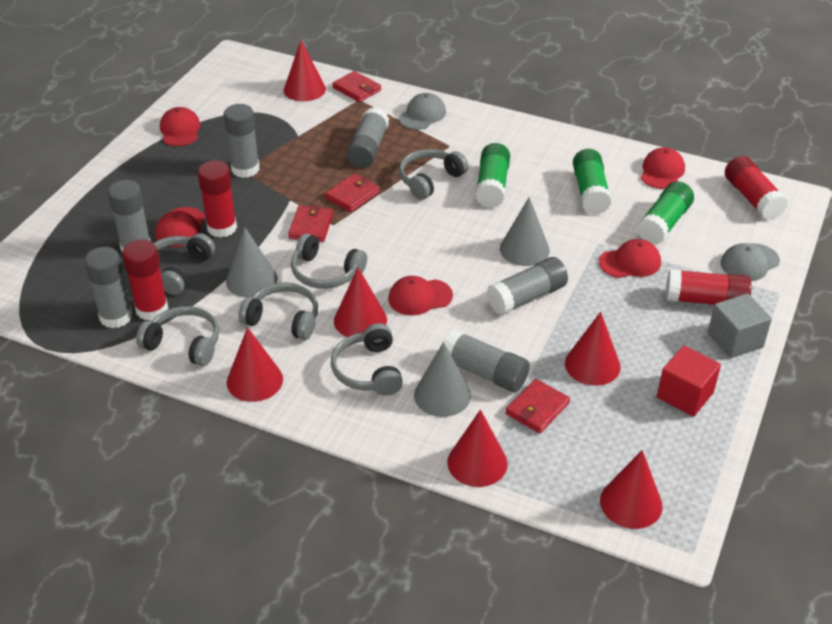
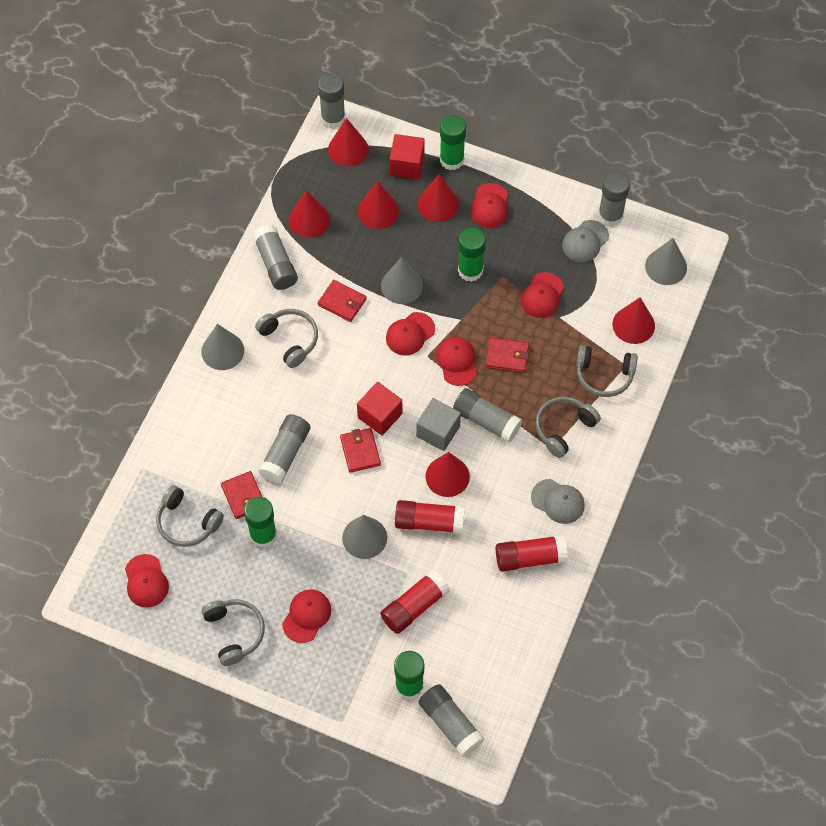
green glue stick: 3 -> 4
grey cone: 3 -> 4
grey headphones: 6 -> 5
red cap: 5 -> 6
red cube: 1 -> 2
red glue stick: 4 -> 3

